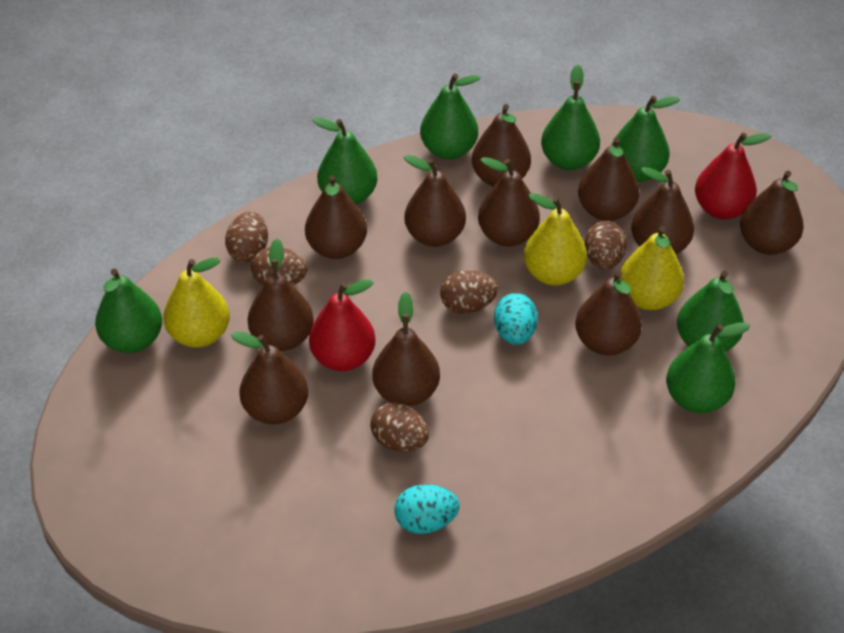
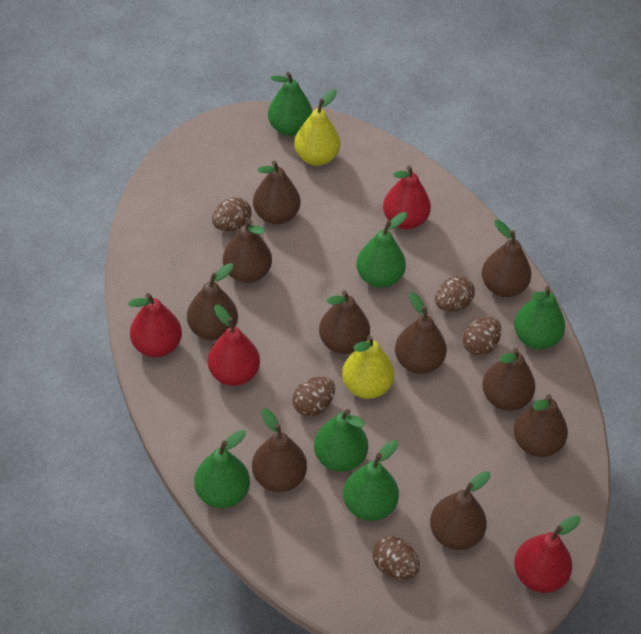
brown pear: 11 -> 10
green pear: 7 -> 6
red pear: 2 -> 4
turquoise egg: 2 -> 0
yellow pear: 3 -> 2

